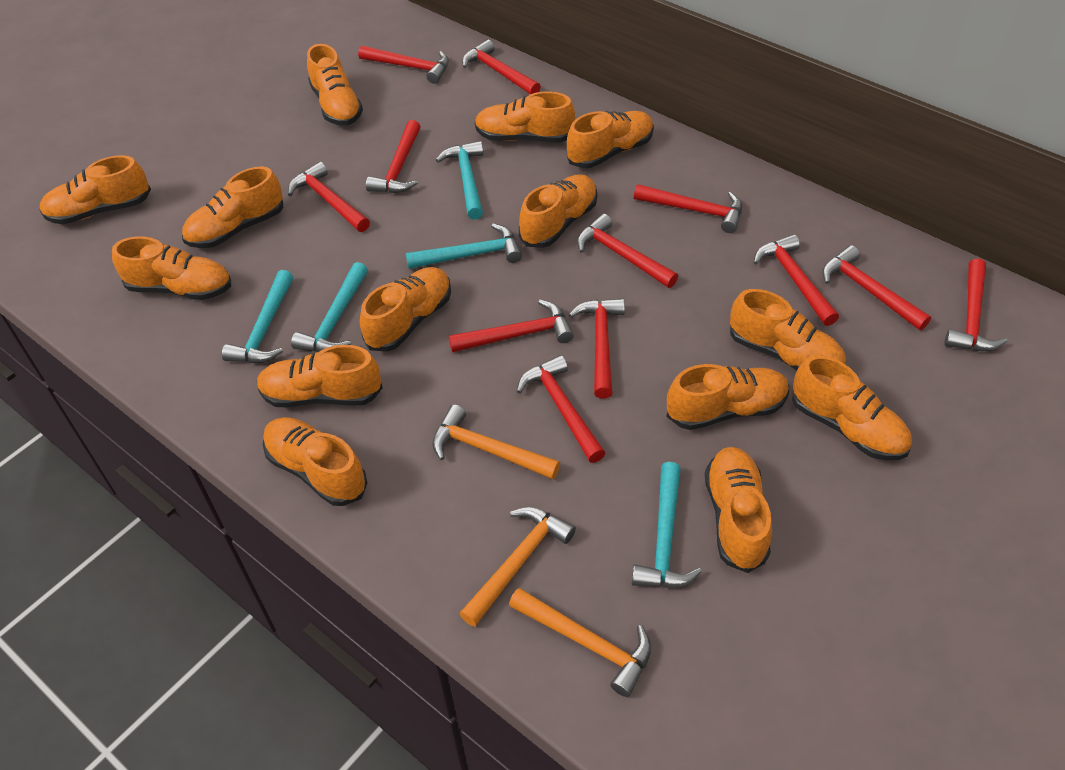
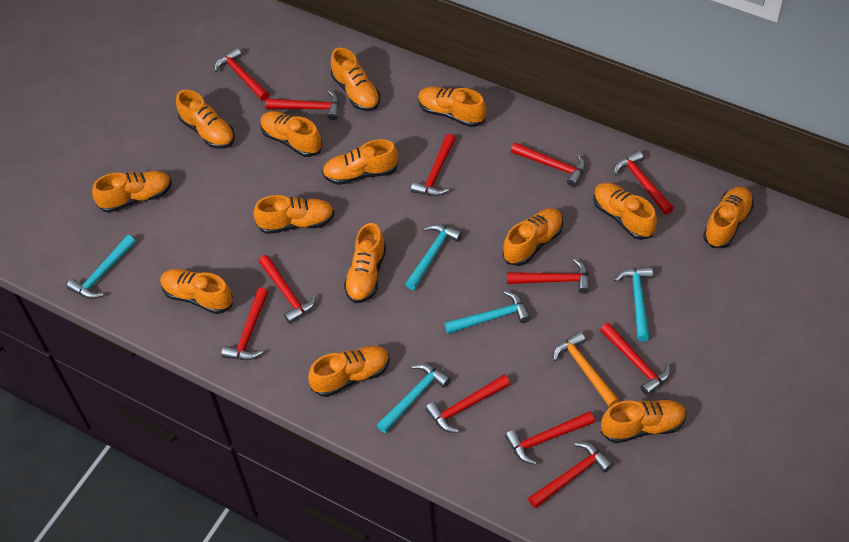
orange hammer: 3 -> 1

